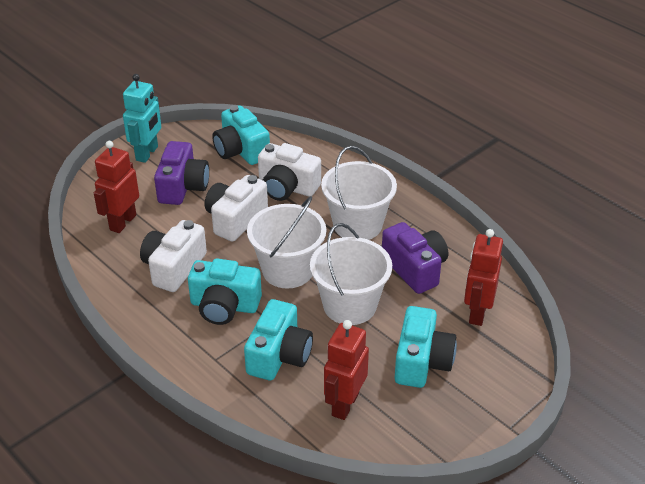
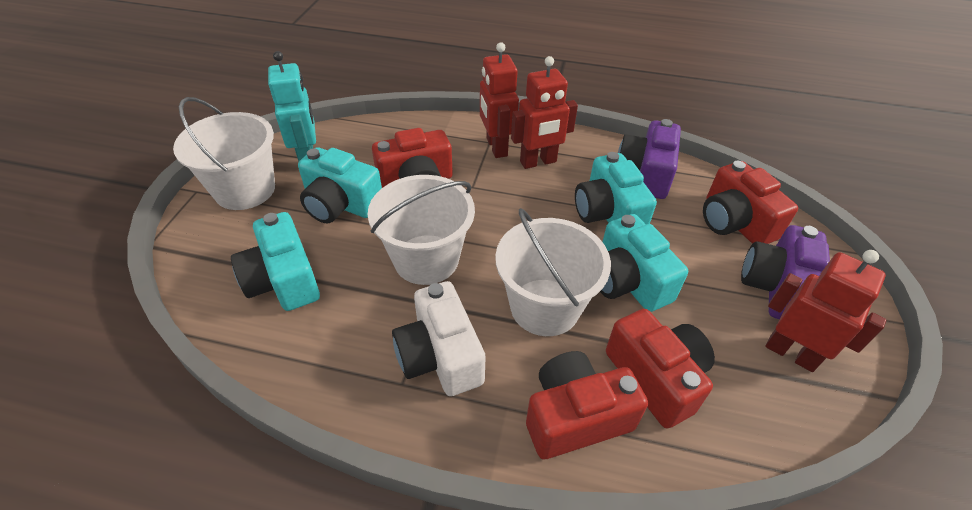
red camera: 0 -> 4
white camera: 3 -> 1

